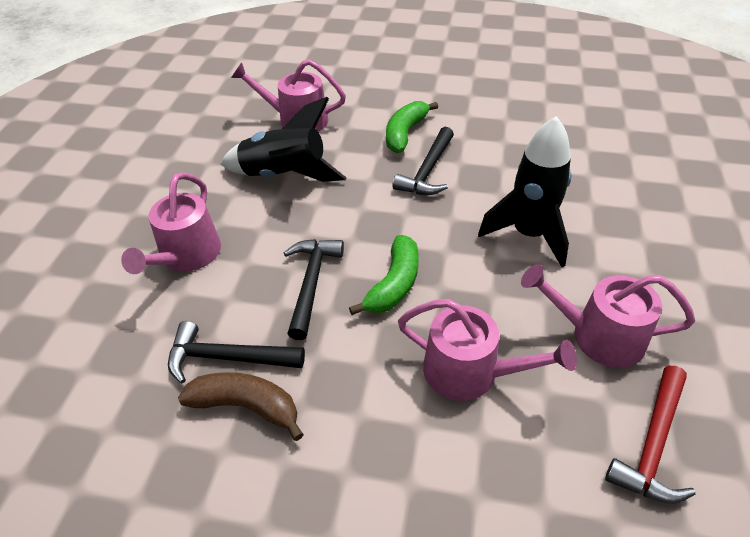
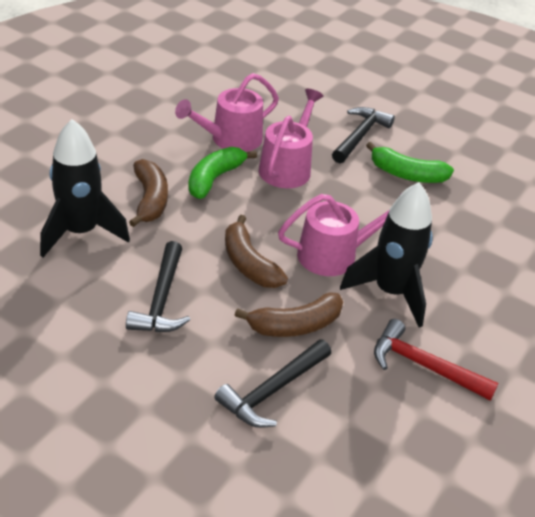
brown banana: 1 -> 3
pink watering can: 4 -> 3

